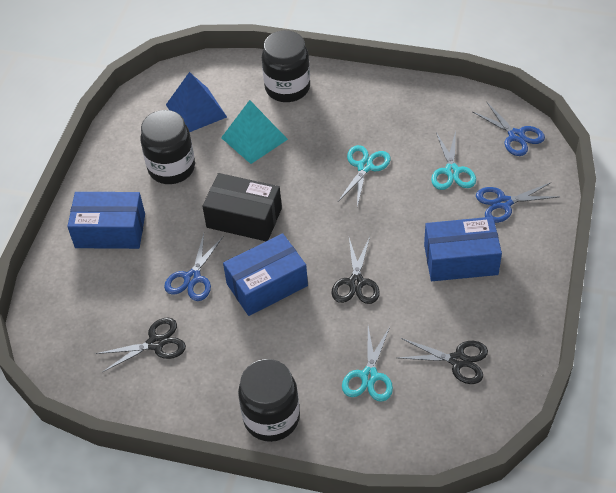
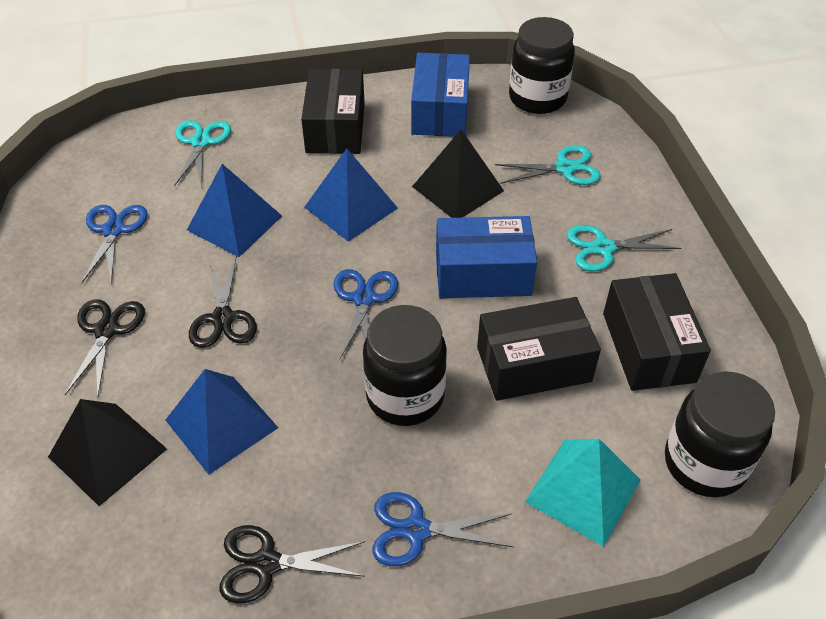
black box: 1 -> 3
black pyramid: 0 -> 2
blue box: 3 -> 2
blue pyramid: 1 -> 3

